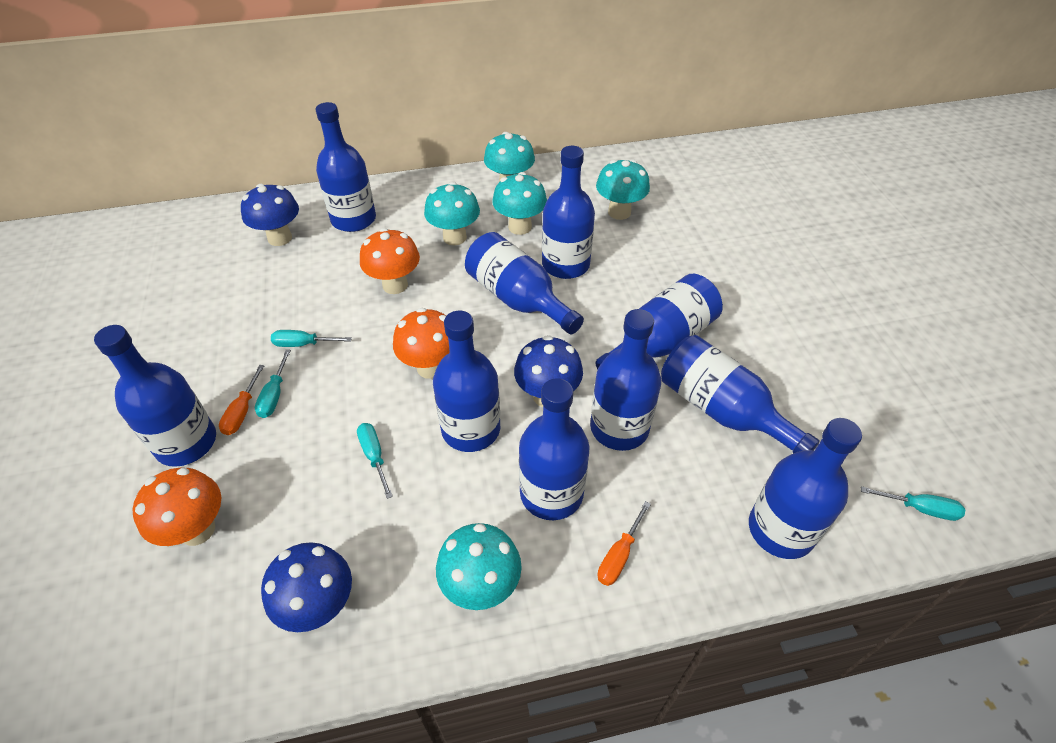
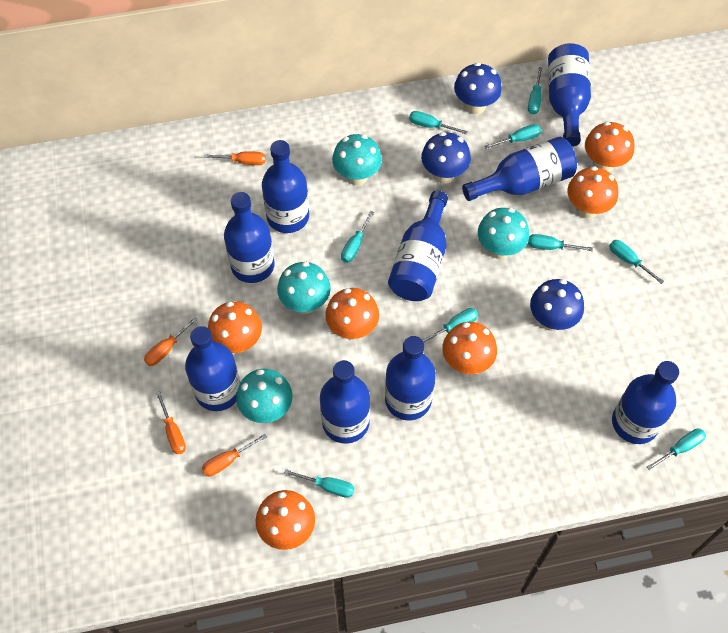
blue bottle: 10 -> 9
orange mushroom: 3 -> 6
orange screwdriver: 2 -> 4
turquoise mushroom: 5 -> 4
turquoise screwdriver: 4 -> 9

